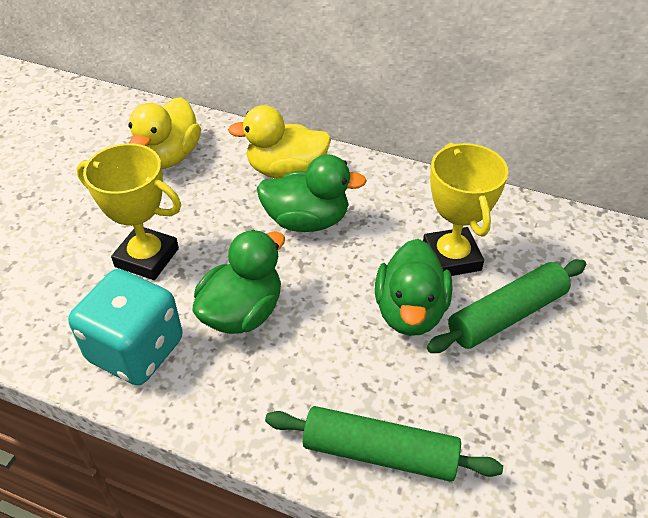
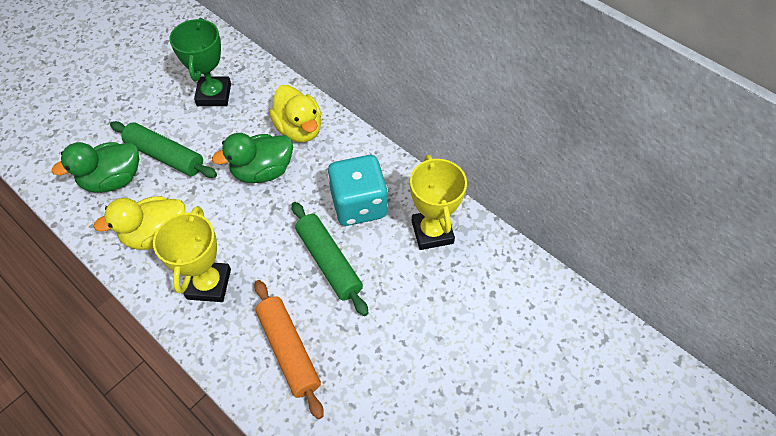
green duck: 3 -> 2
green trophy: 0 -> 1
orange rolling pin: 0 -> 1

